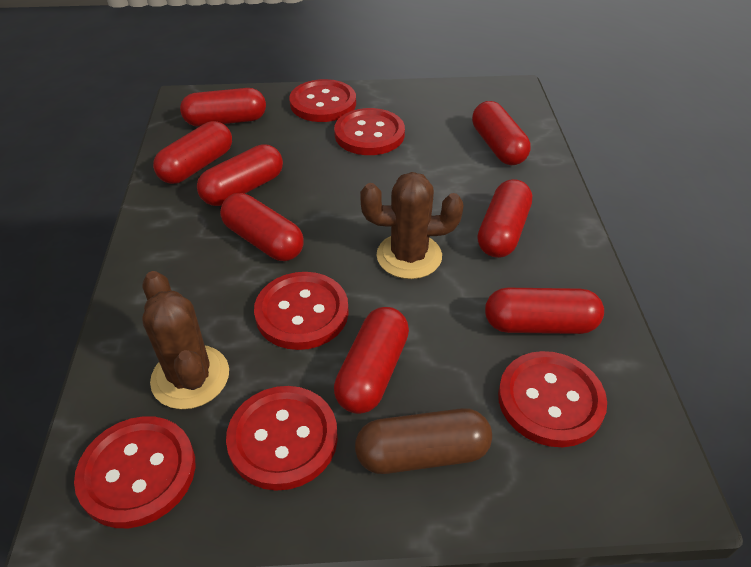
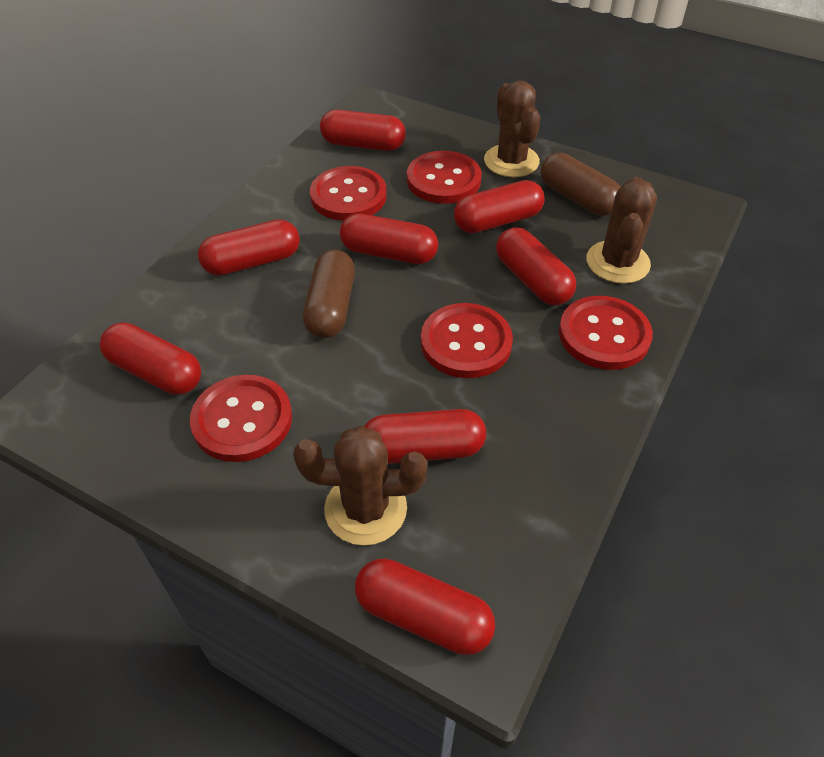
brown cactus: 2 -> 3
brown capsule: 1 -> 2
red button: 6 -> 5

